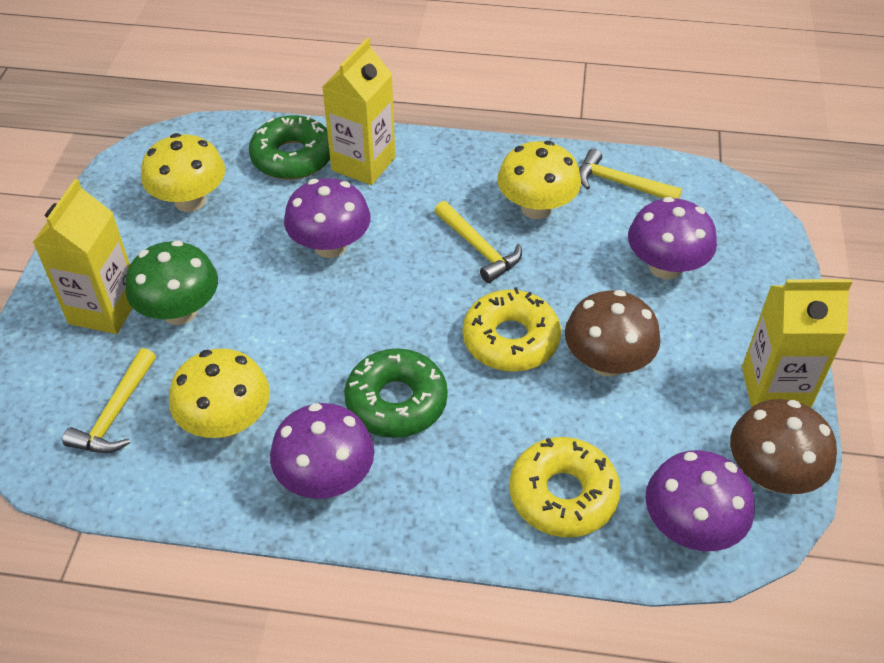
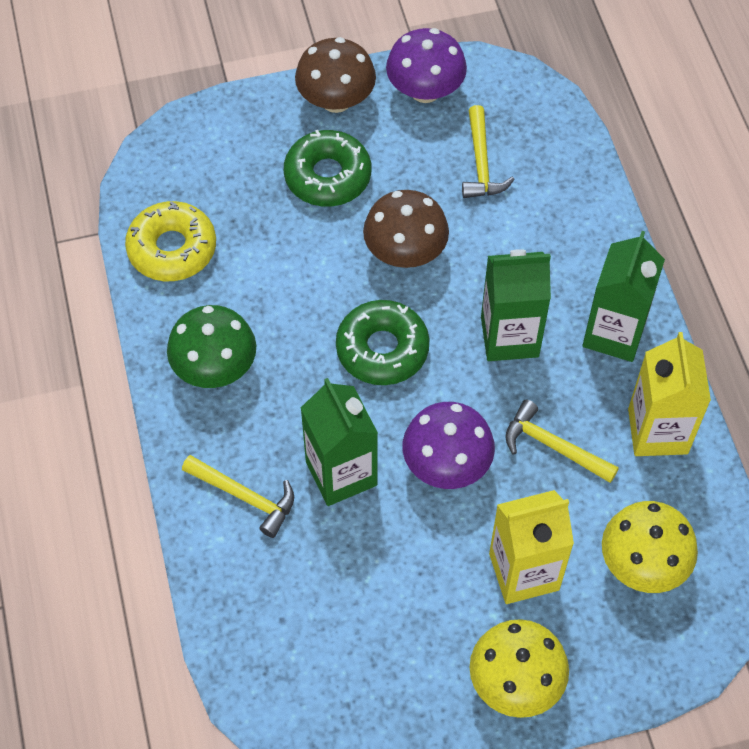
green carton: 0 -> 3
purple mushroom: 4 -> 2
yellow carton: 3 -> 2
yellow donut: 2 -> 1
yellow mushroom: 3 -> 2

